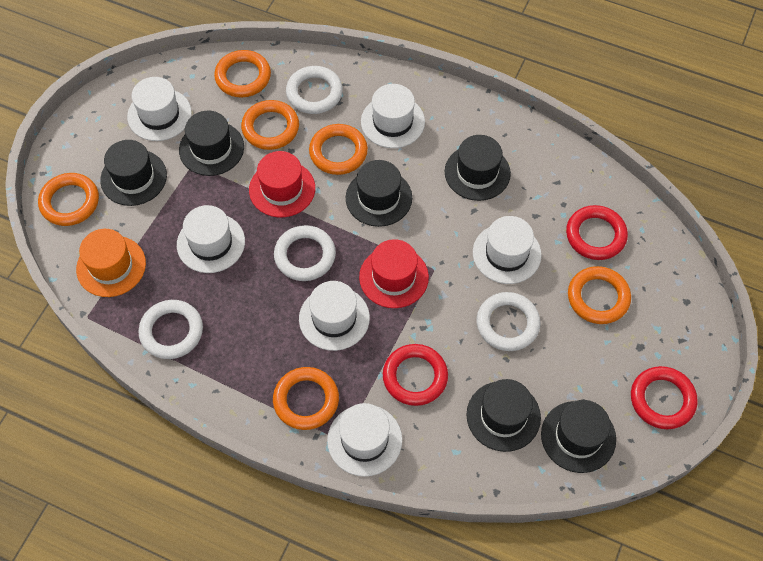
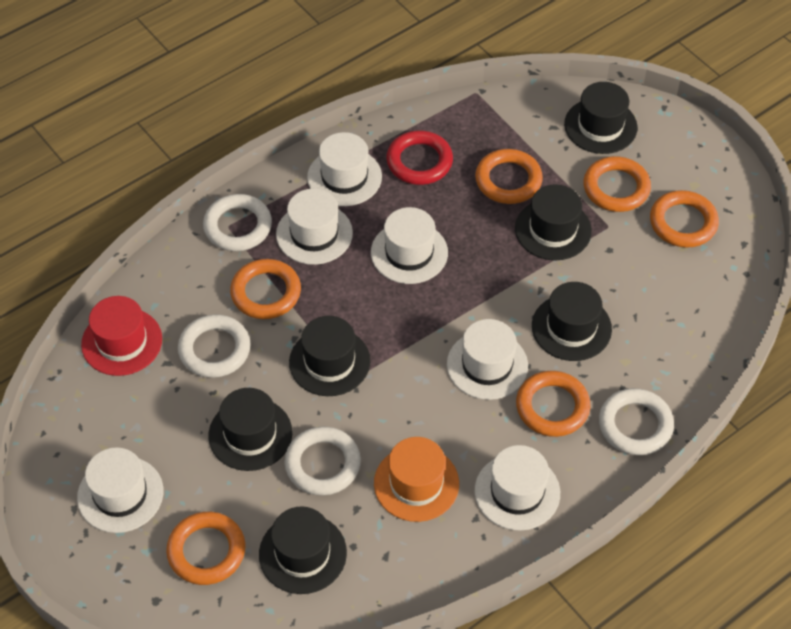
red hat: 2 -> 1
red ring: 3 -> 1

